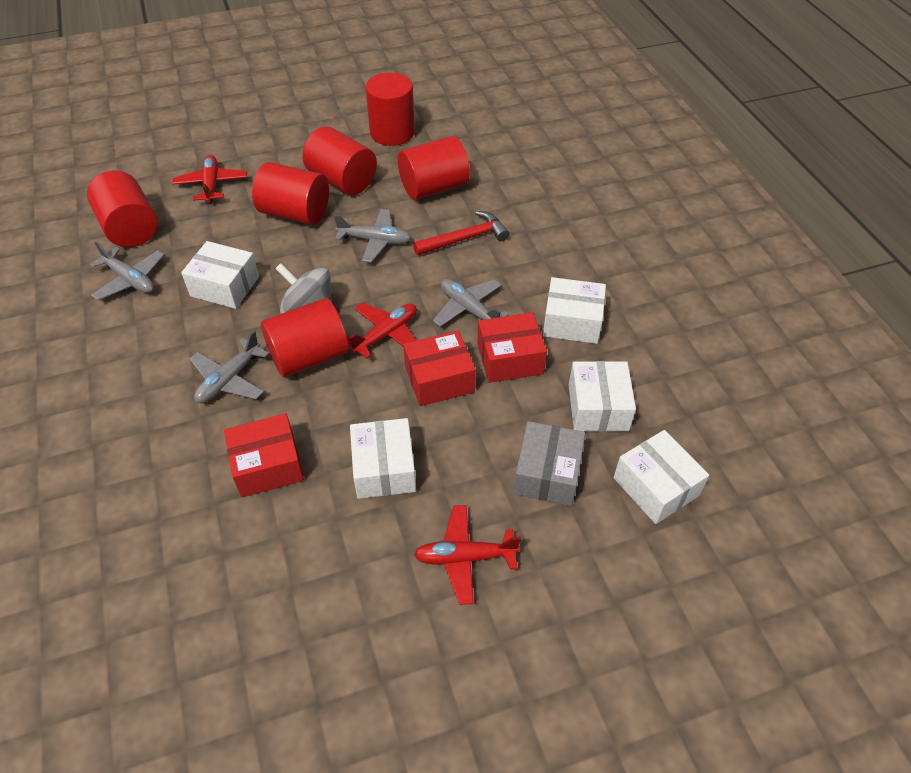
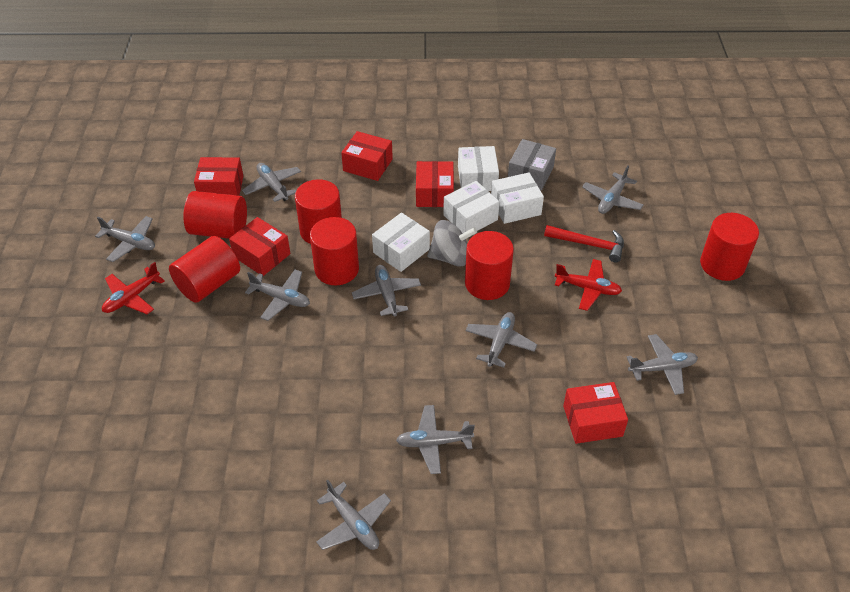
grey plane: 4 -> 9
red box: 3 -> 5
red plane: 3 -> 2
white box: 5 -> 4

